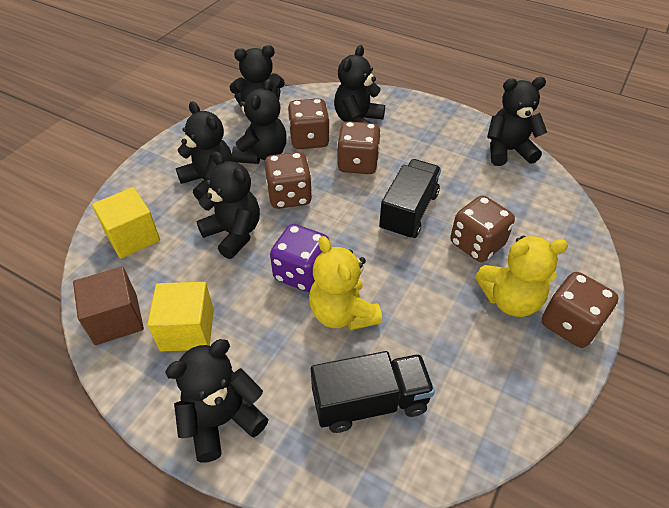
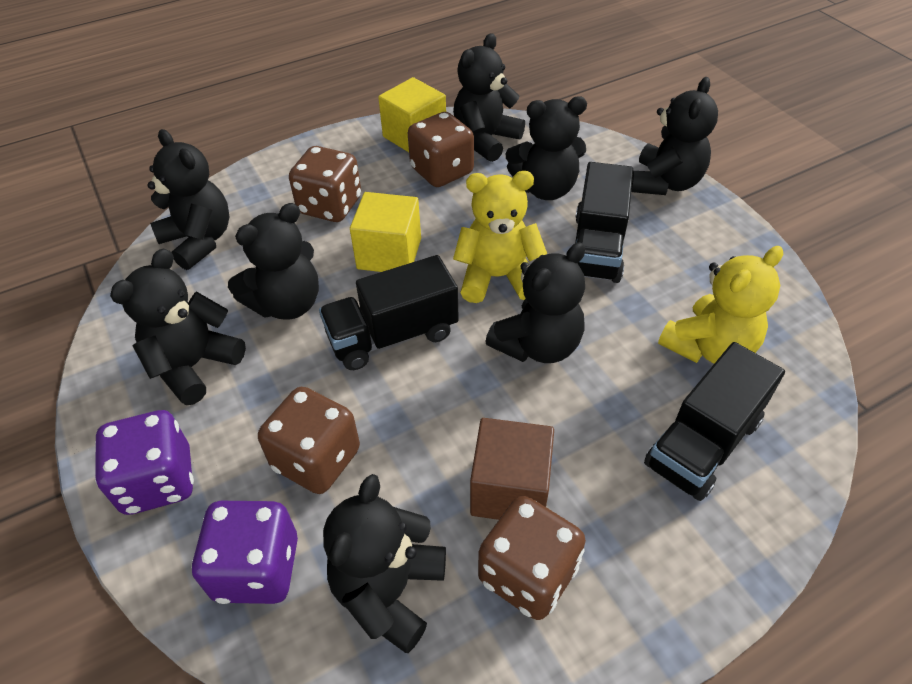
black teddy bear: 7 -> 8
black truck: 2 -> 3
brown dice: 5 -> 4
purple dice: 1 -> 2

